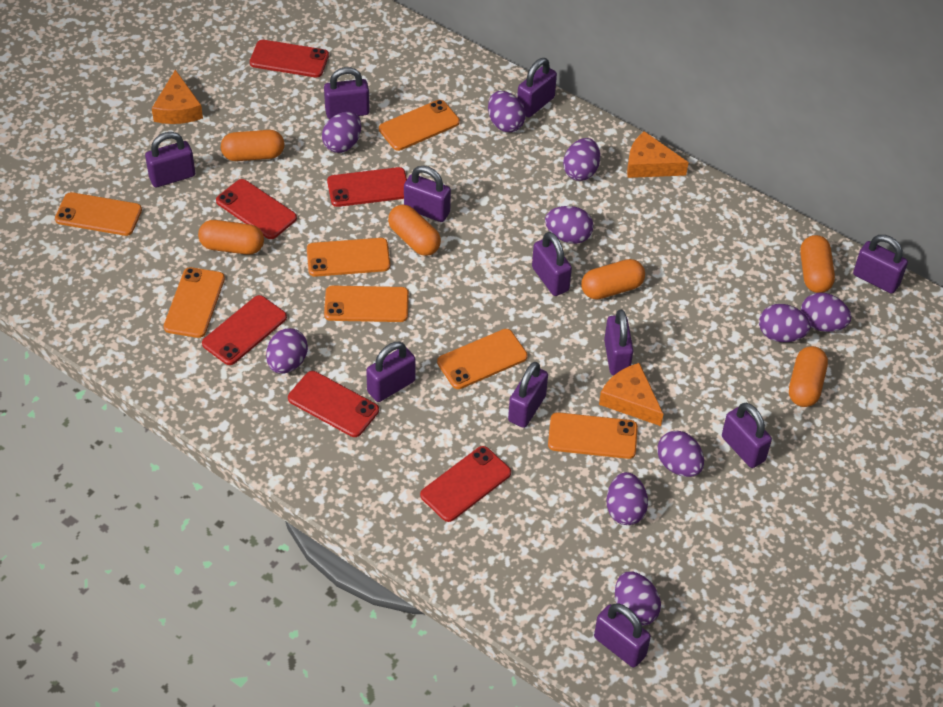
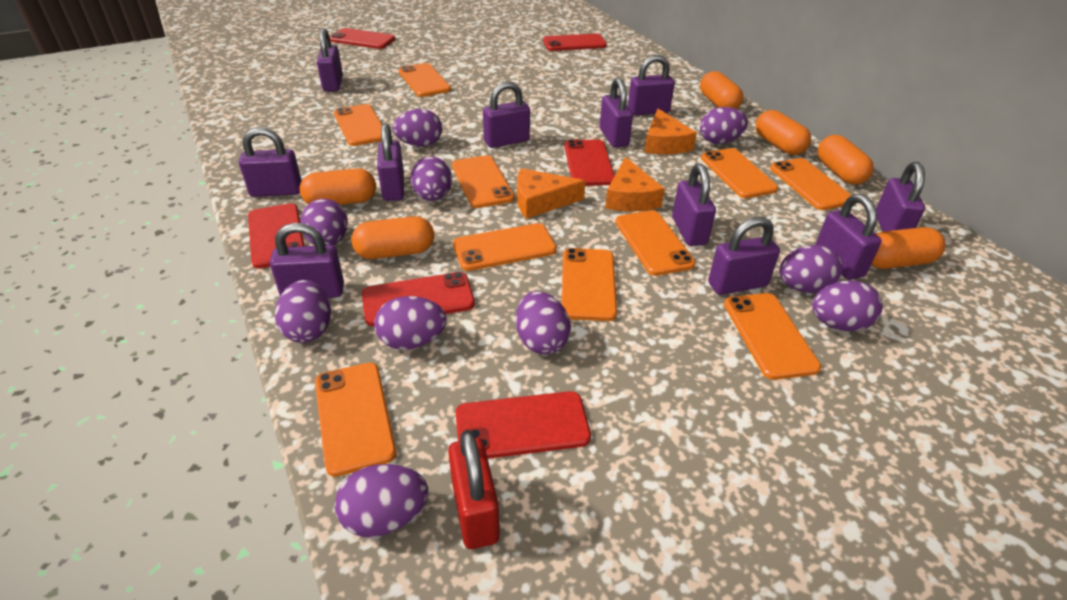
orange phone: 7 -> 10
red padlock: 0 -> 1

